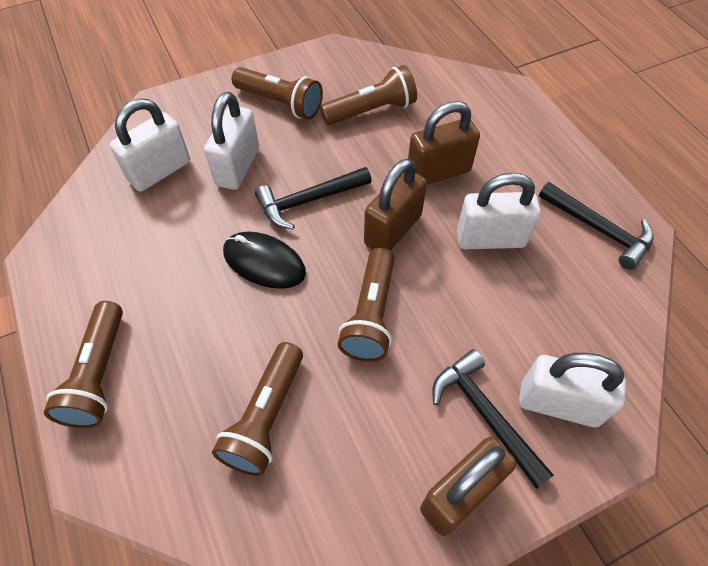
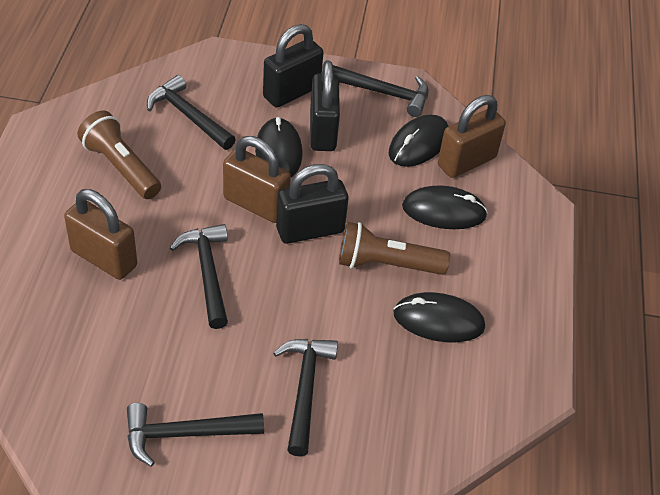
black hammer: 3 -> 5
black mouse: 1 -> 4
black padlock: 0 -> 3
brown flashlight: 5 -> 2
white padlock: 4 -> 0

